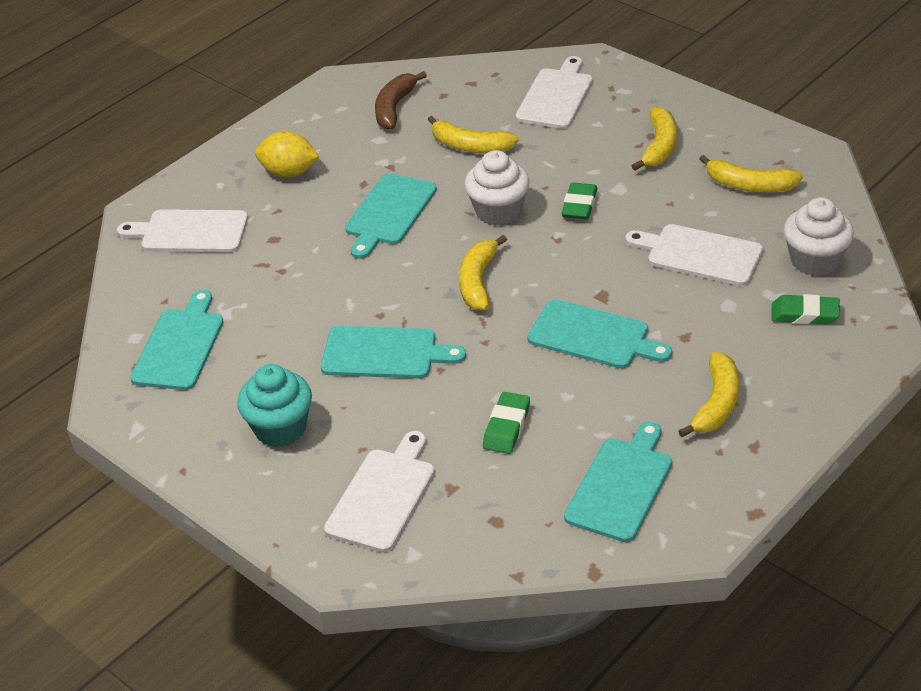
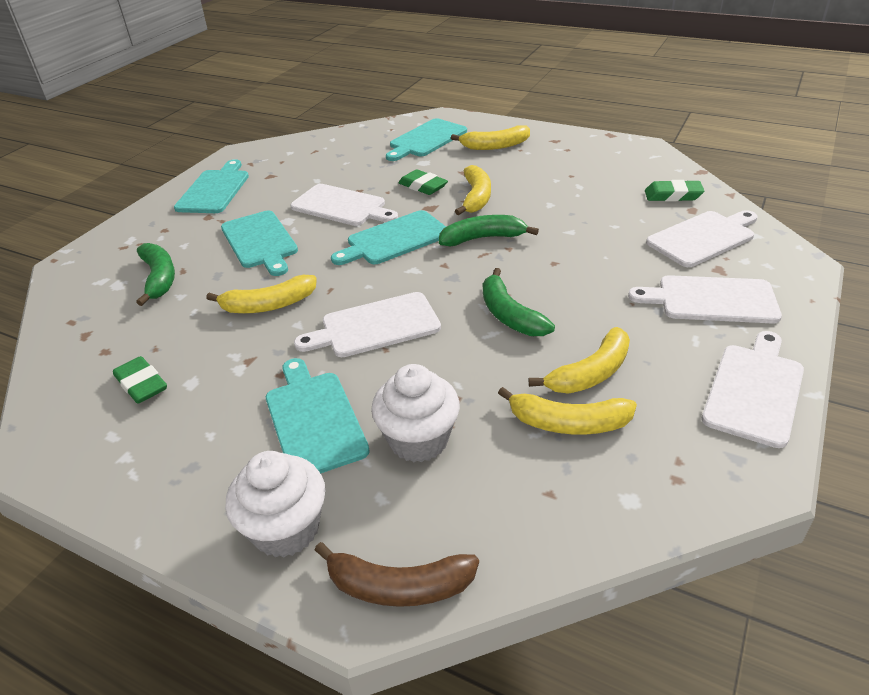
green banana: 0 -> 3
turquoise cupcake: 1 -> 0
white cutting board: 4 -> 5
yellow lemon: 1 -> 0

